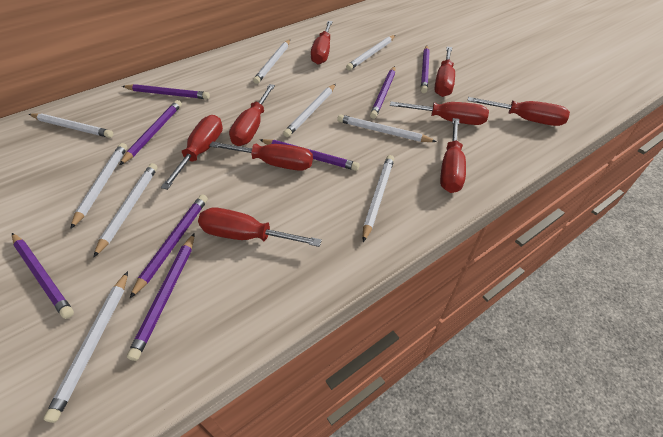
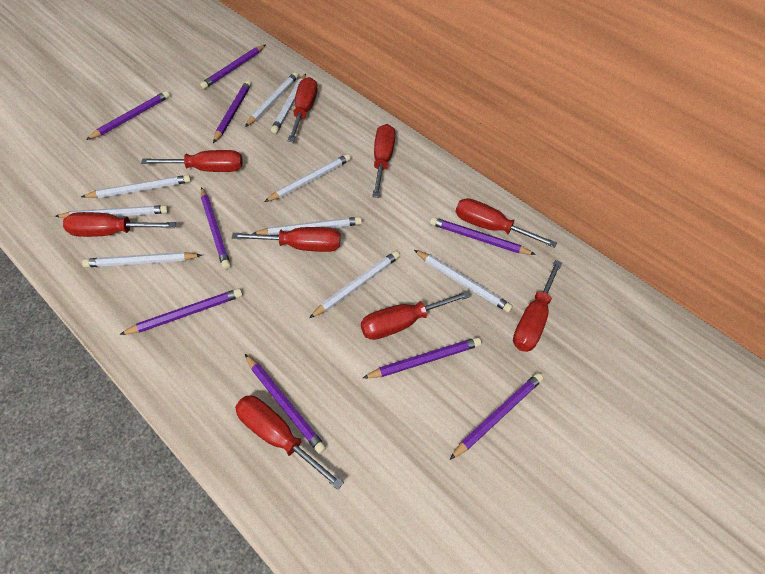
purple pencil: 8 -> 9

